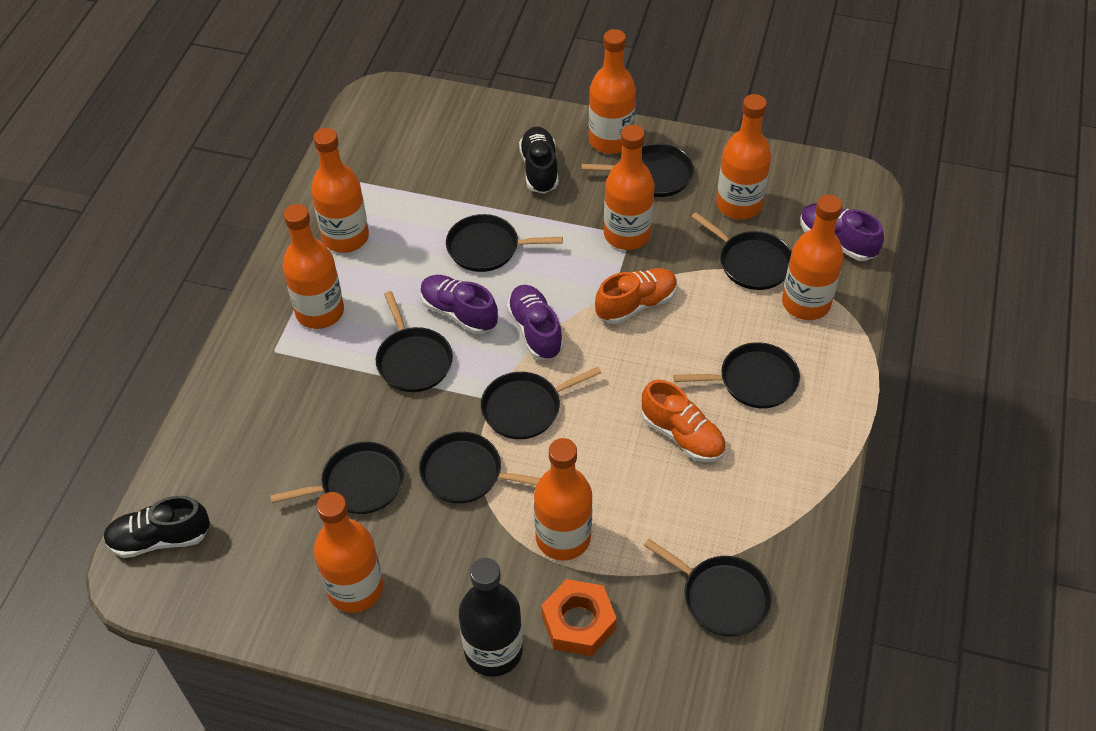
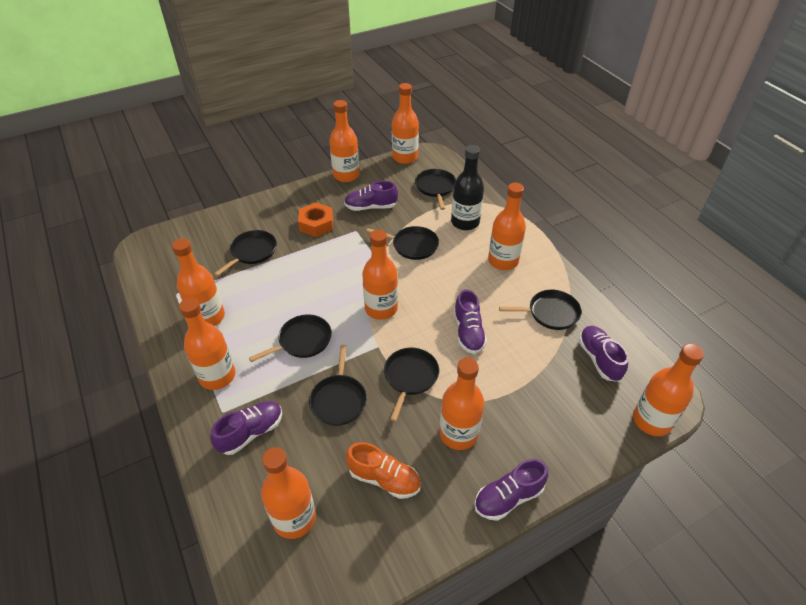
black pan: 9 -> 7
black shoe: 2 -> 0
orange bottle: 8 -> 9
orange shoe: 2 -> 1
purple shoe: 3 -> 5

